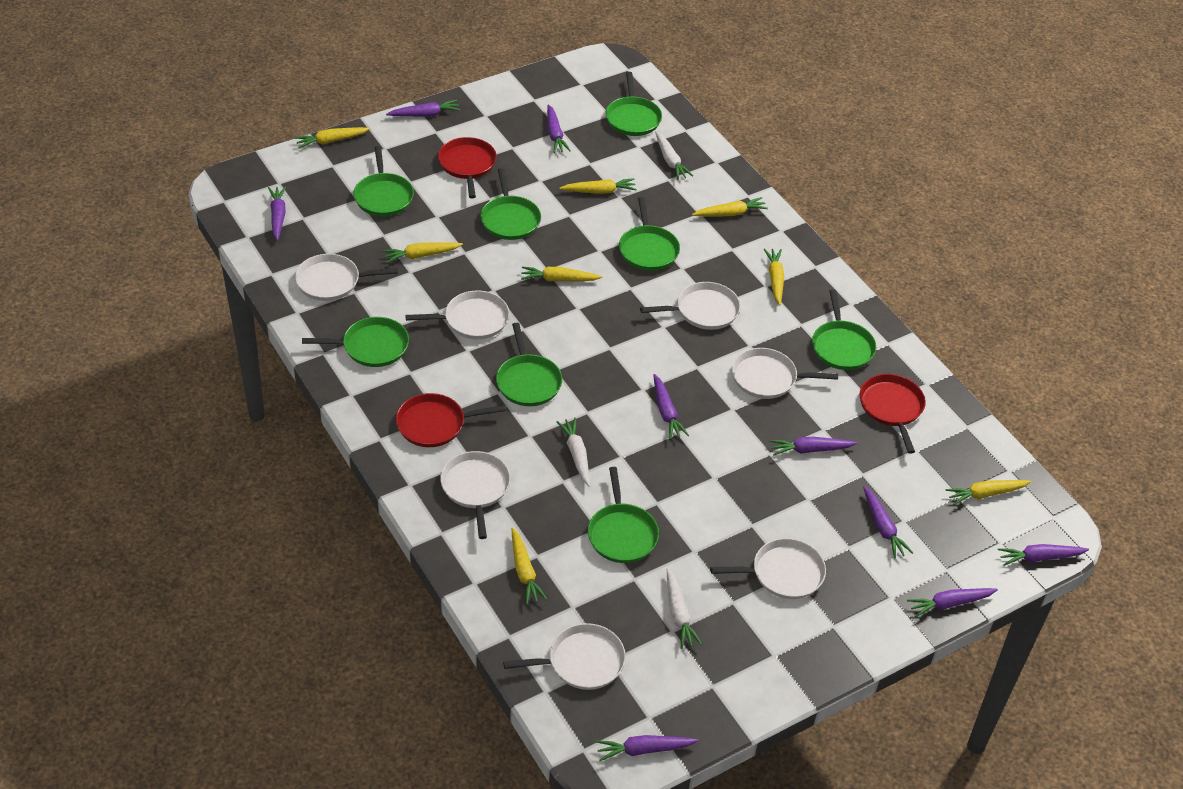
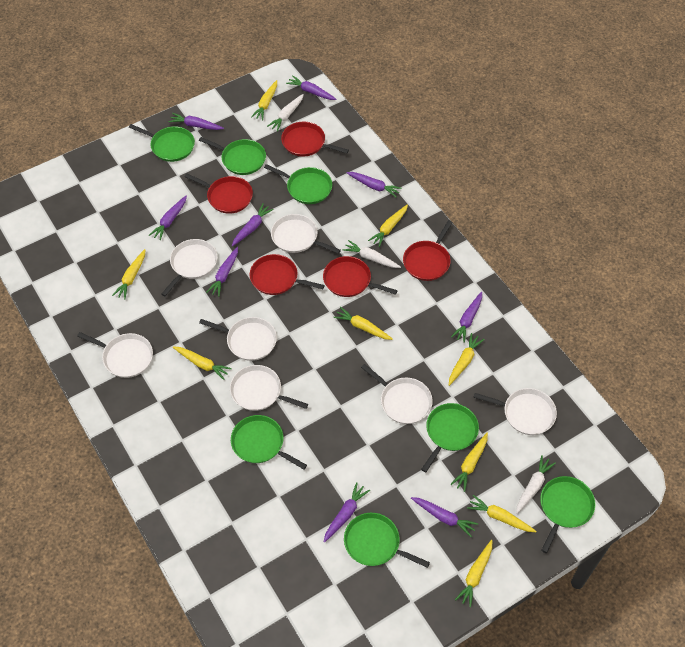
green pan: 8 -> 7
red pan: 3 -> 5
yellow carrot: 8 -> 9

